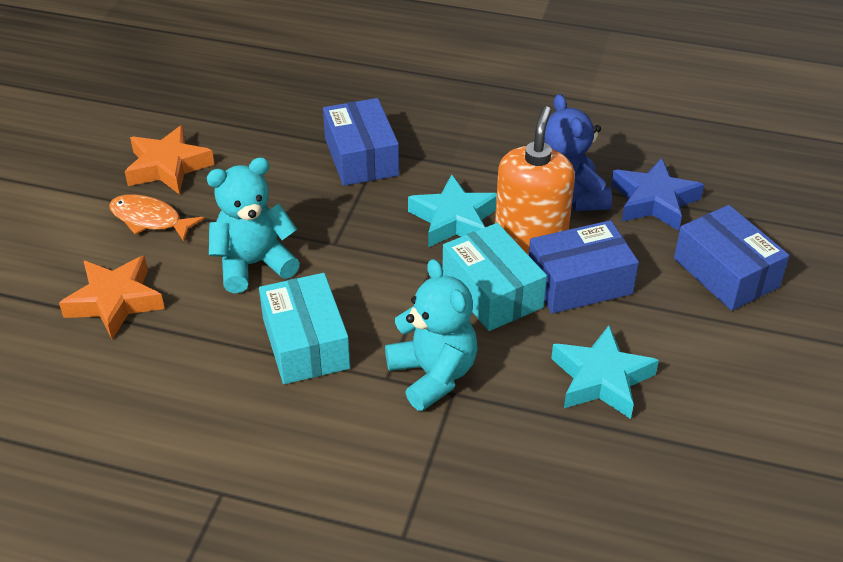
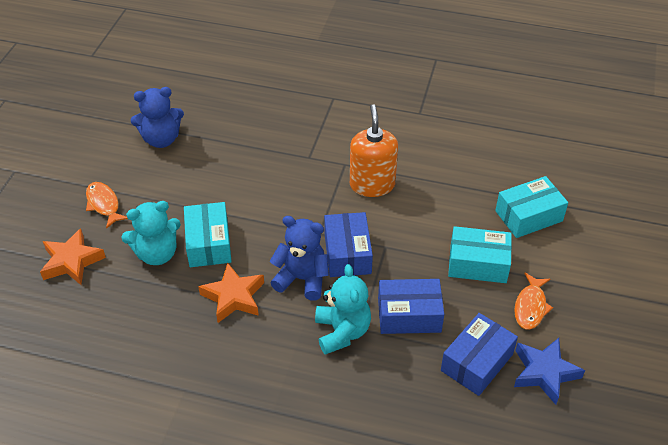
blue teddy bear: 1 -> 2
orange fish: 1 -> 2
turquoise box: 2 -> 3
turquoise star: 2 -> 0

